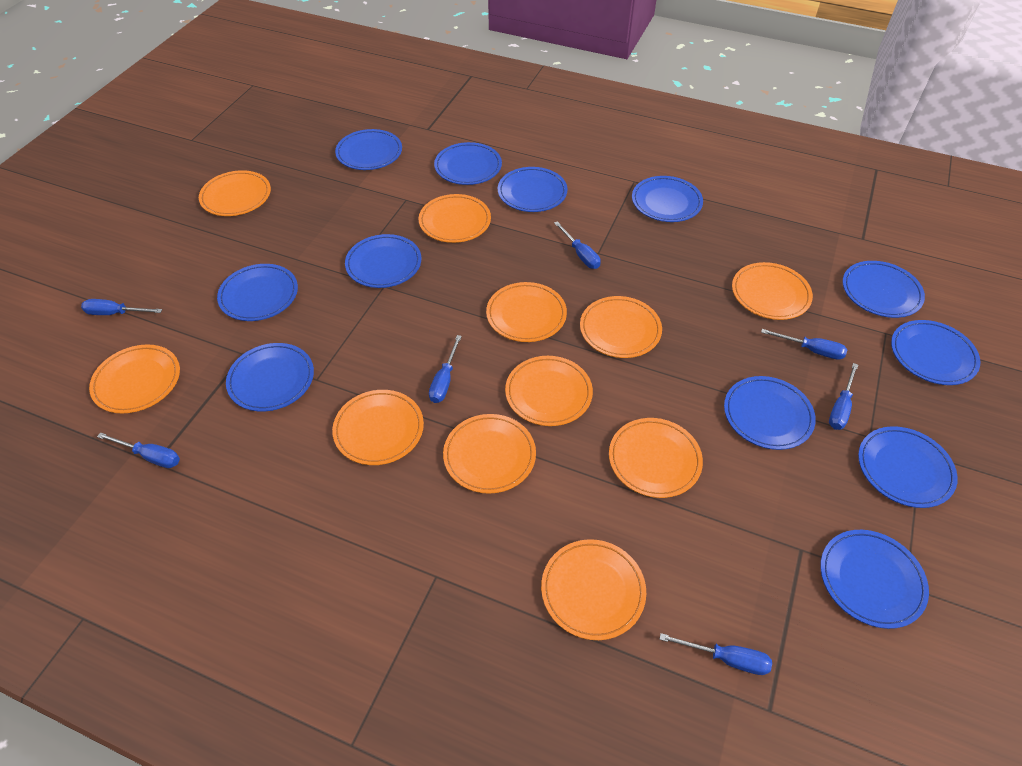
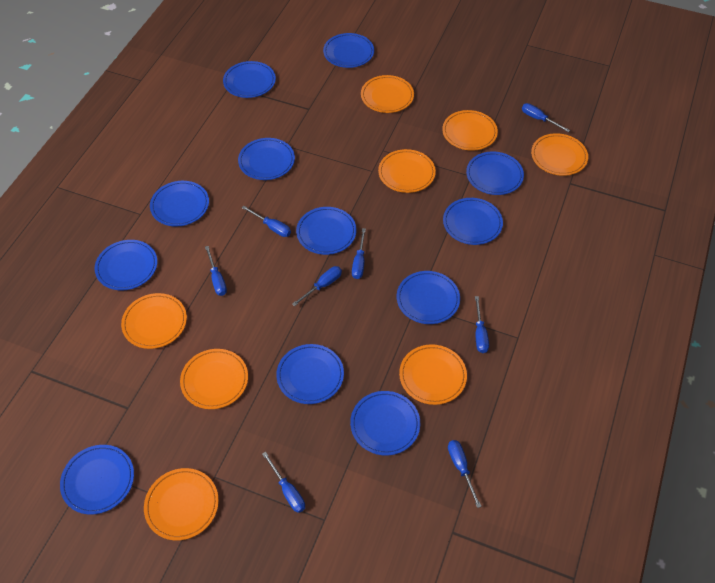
blue screwdriver: 7 -> 8
orange plate: 11 -> 8

